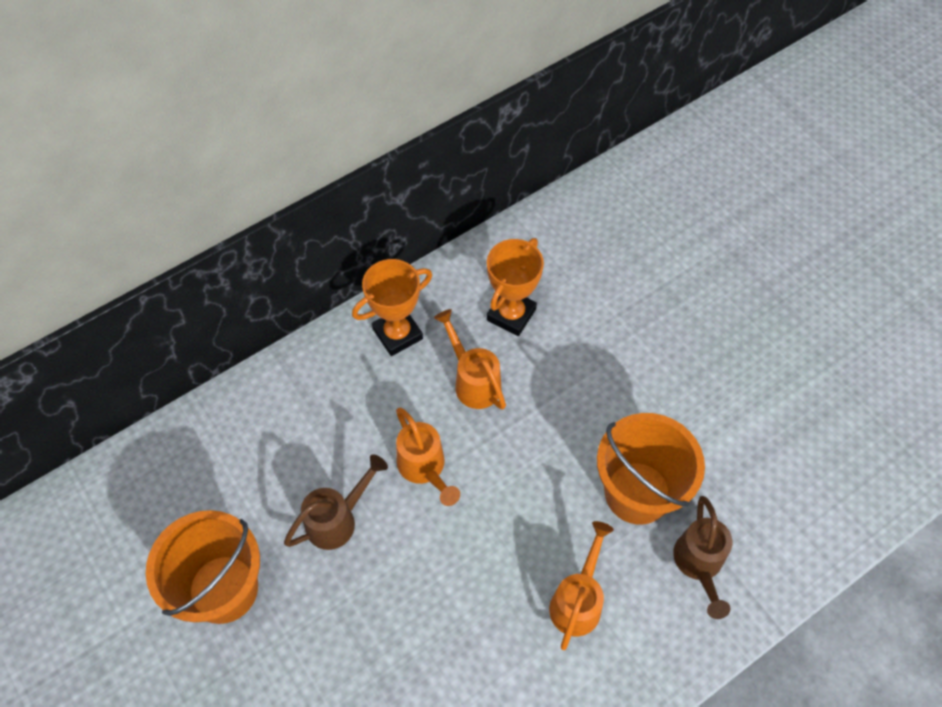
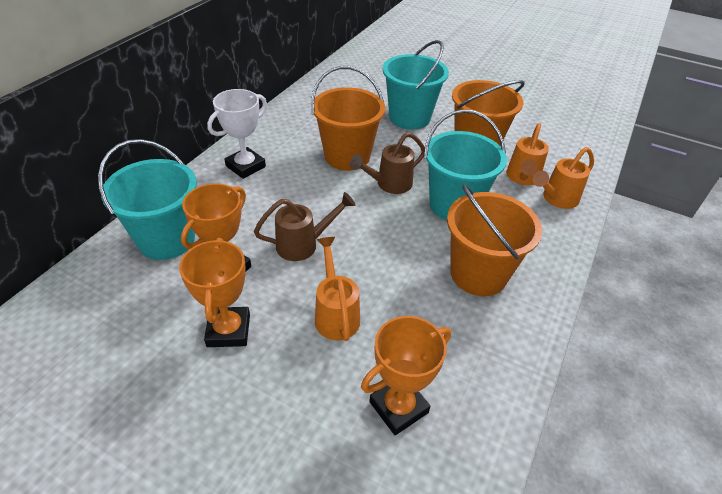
orange bucket: 2 -> 3
orange trophy: 2 -> 3
turquoise bucket: 0 -> 3
white trophy: 0 -> 1

